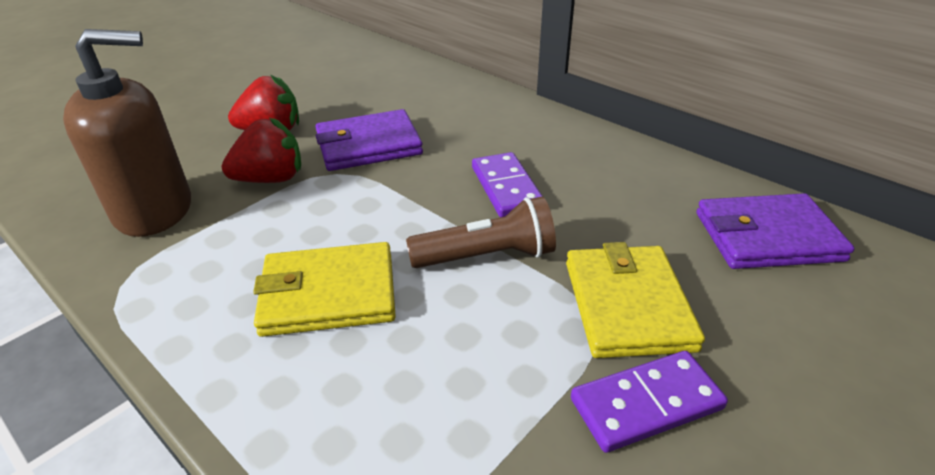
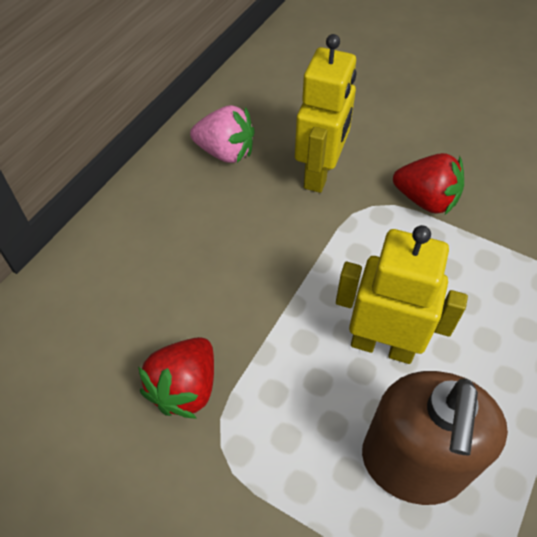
brown flashlight: 1 -> 0
pink strawberry: 0 -> 1
purple domino: 2 -> 0
purple wallet: 2 -> 0
yellow robot: 0 -> 2
yellow wallet: 2 -> 0

